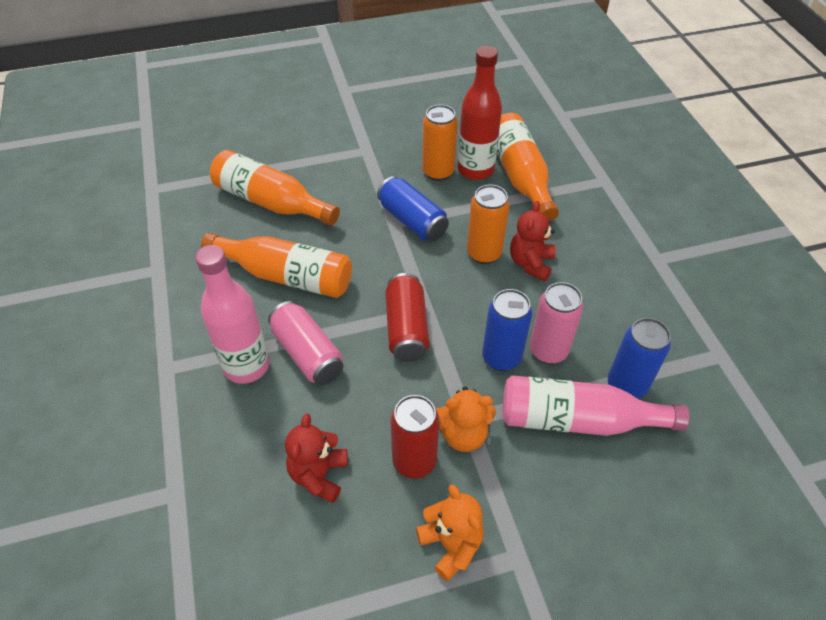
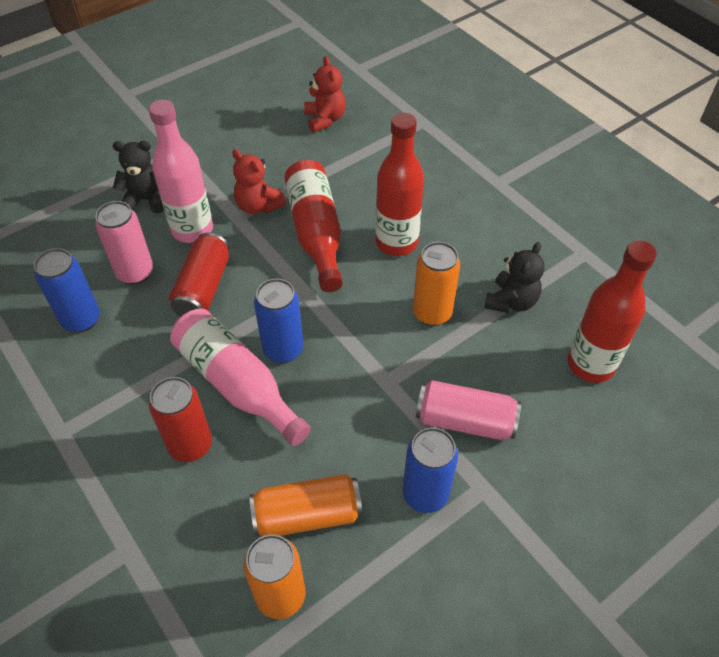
black teddy bear: 0 -> 2
orange bottle: 3 -> 0
orange can: 2 -> 3
orange teddy bear: 2 -> 0
red bottle: 1 -> 3

